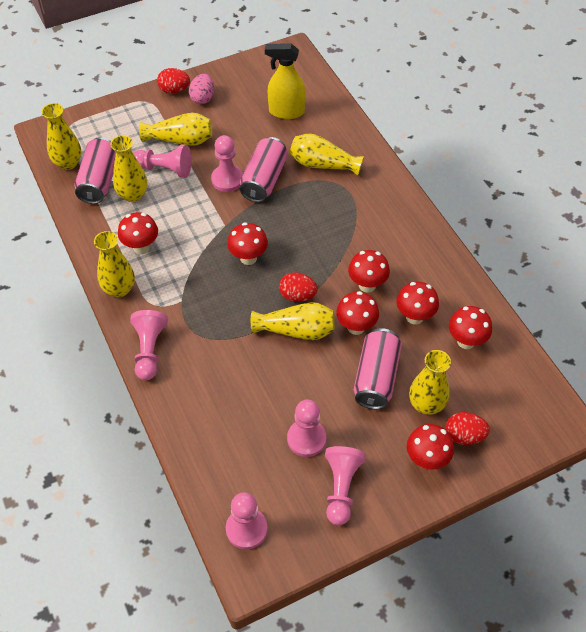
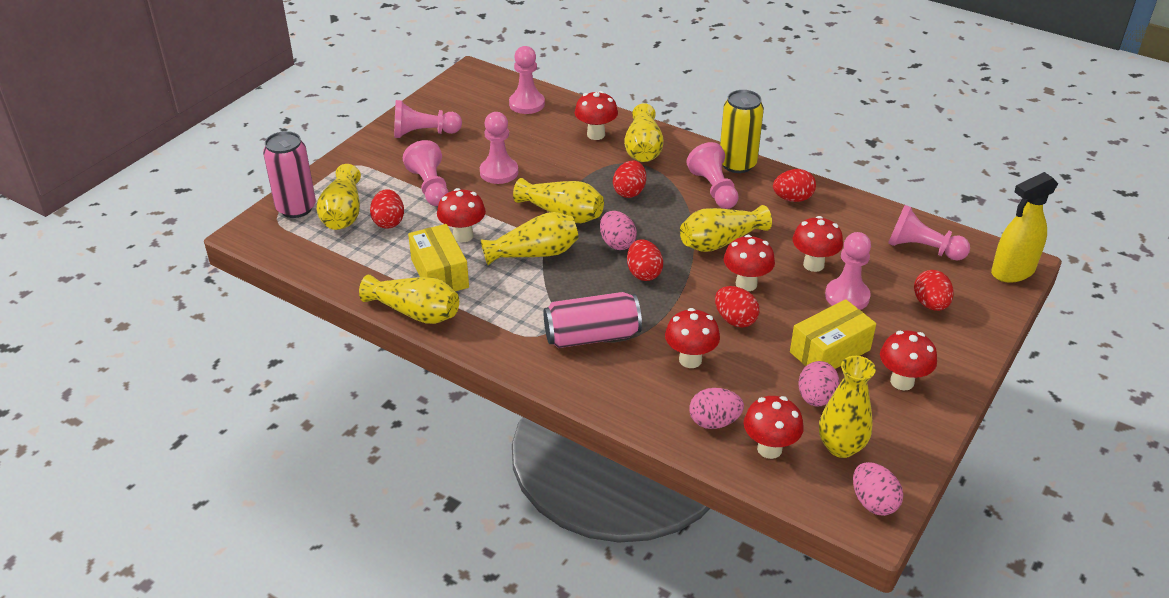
pink can: 3 -> 2
pink egg: 1 -> 4
pink pawn: 6 -> 7
red egg: 3 -> 6
yellow box: 0 -> 2
yellow can: 0 -> 1

